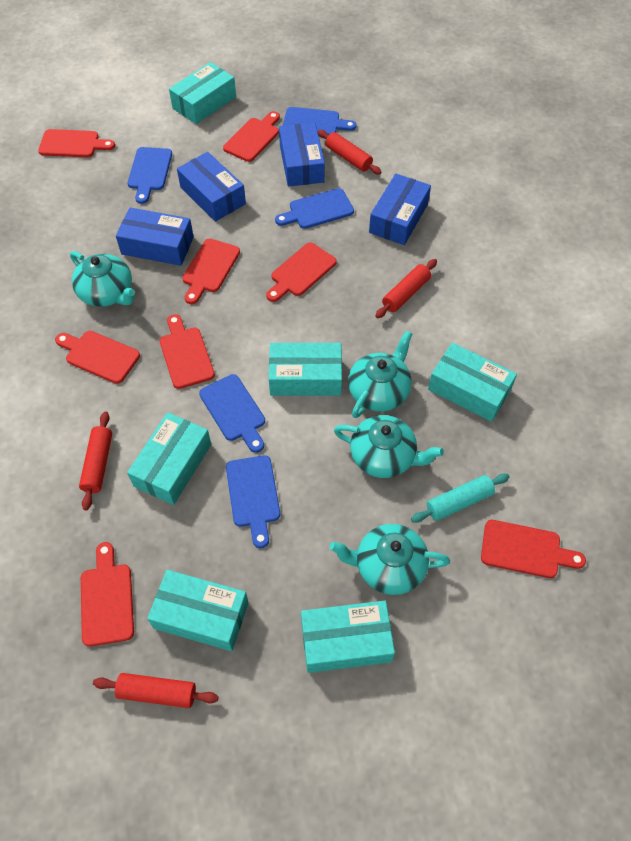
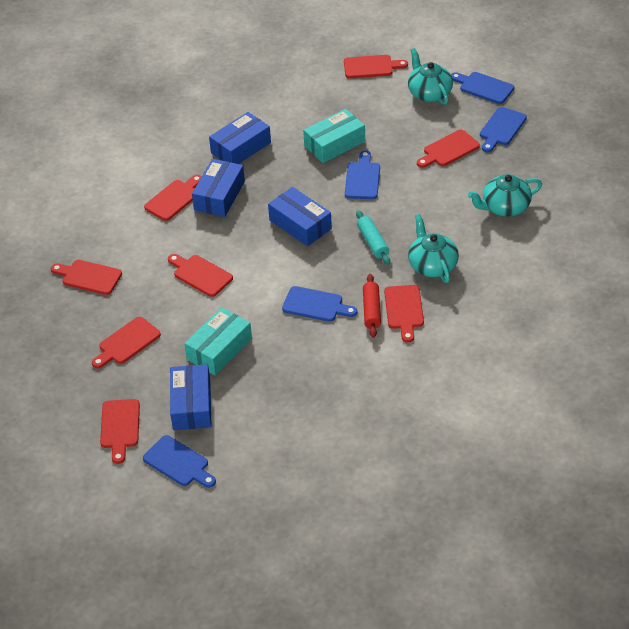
red rolling pin: 4 -> 1
turquoise box: 6 -> 2
turquoise teapot: 4 -> 3

